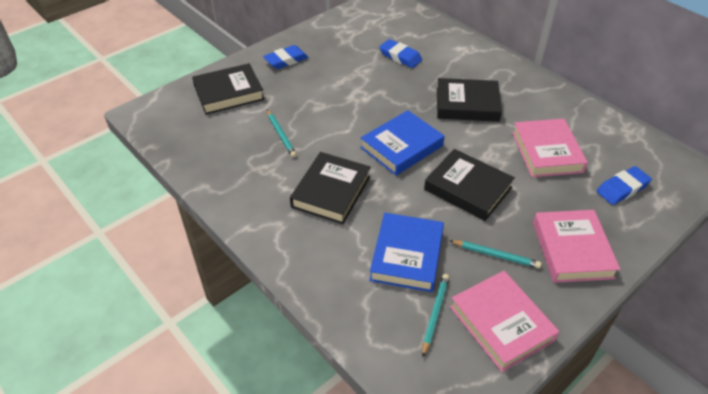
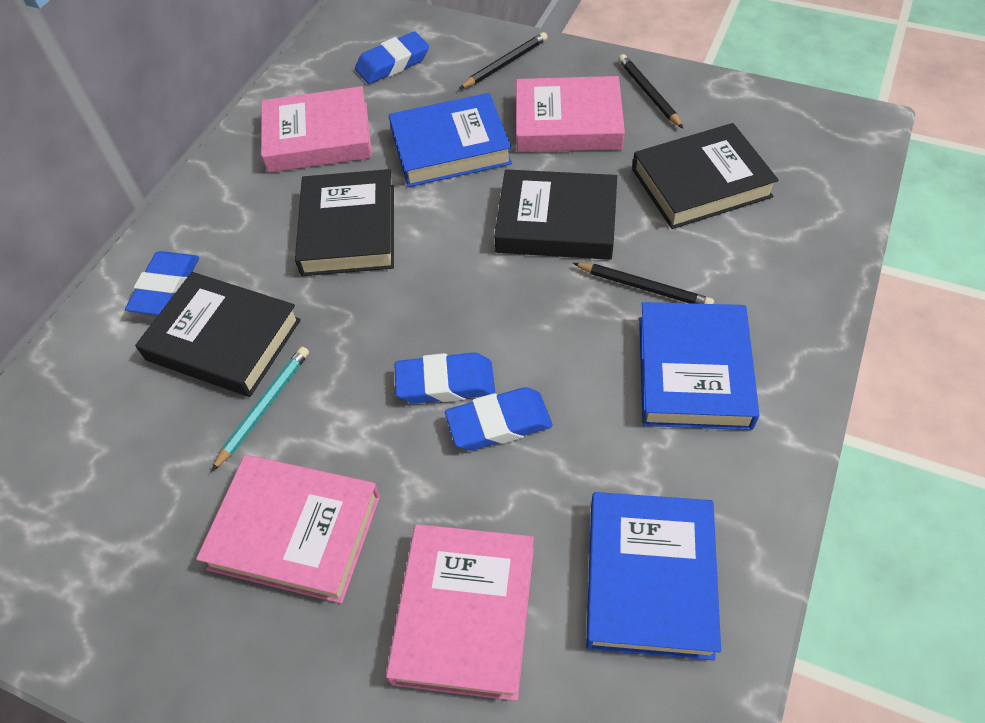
black pencil: 0 -> 3
blue book: 2 -> 3
blue eraser: 3 -> 4
pink book: 3 -> 4
turquoise pencil: 3 -> 1

